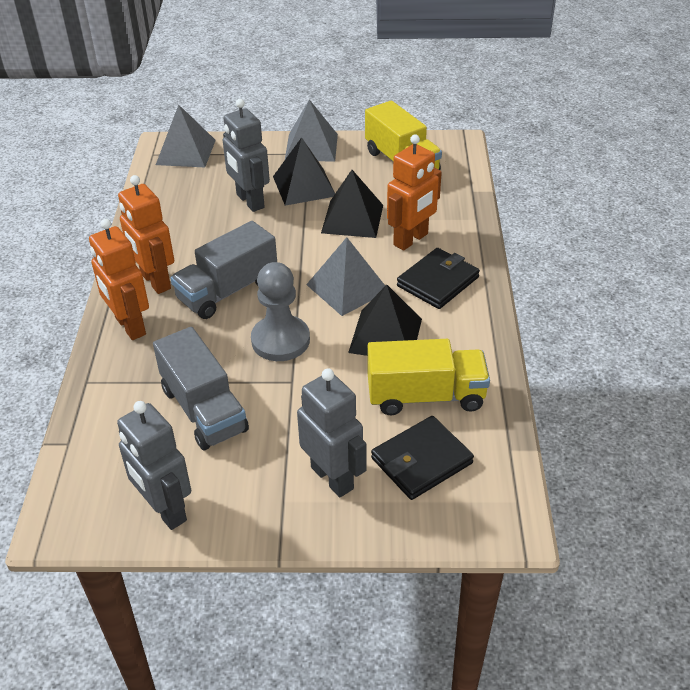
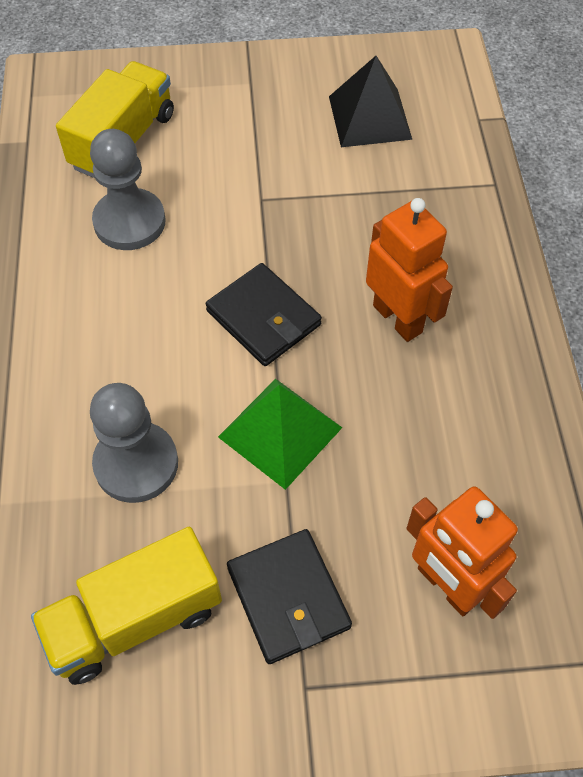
black pyramid: 3 -> 1
green pyramid: 0 -> 1
grey pawn: 1 -> 2
grey pyramid: 3 -> 0
grey robot: 3 -> 0
grey truck: 2 -> 0
orange robot: 3 -> 2

